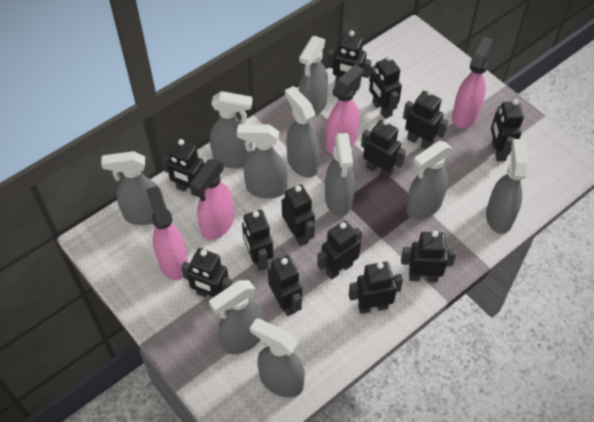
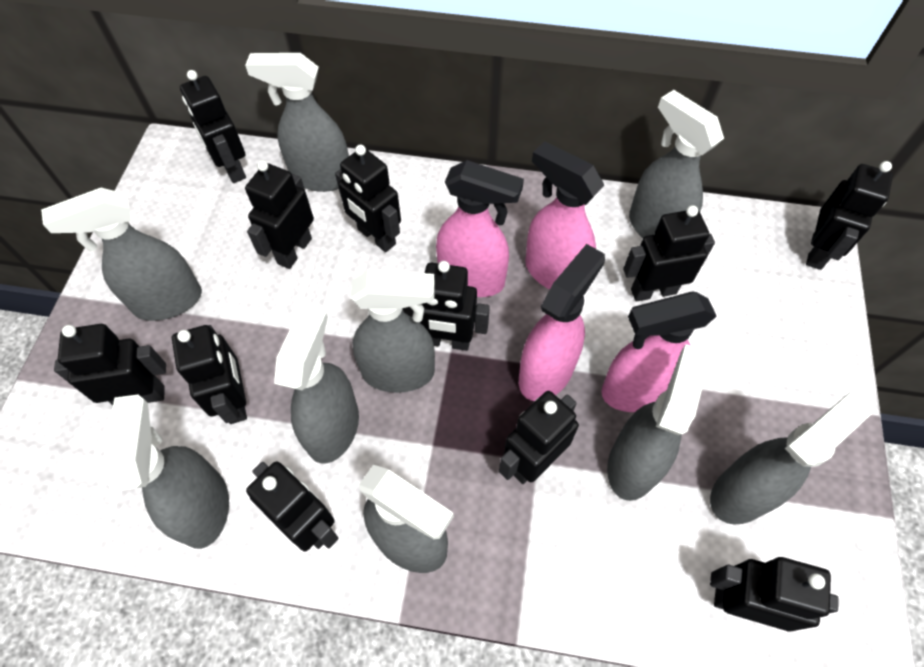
black robot: 13 -> 11
grey spray bottle: 10 -> 9

